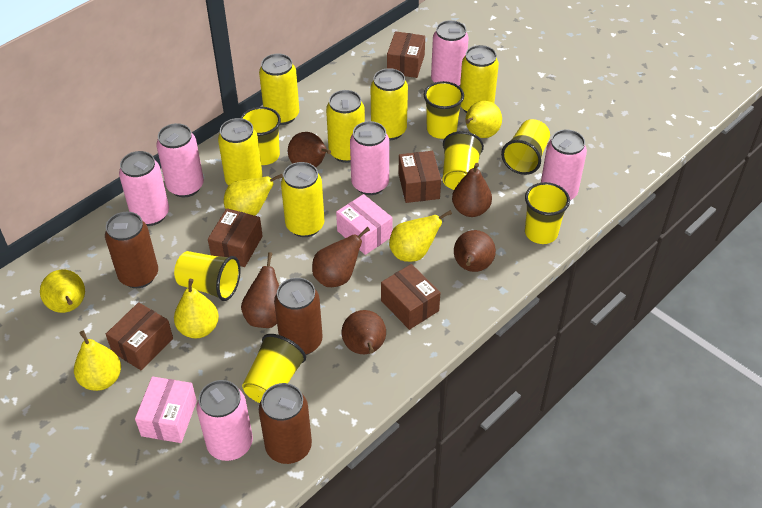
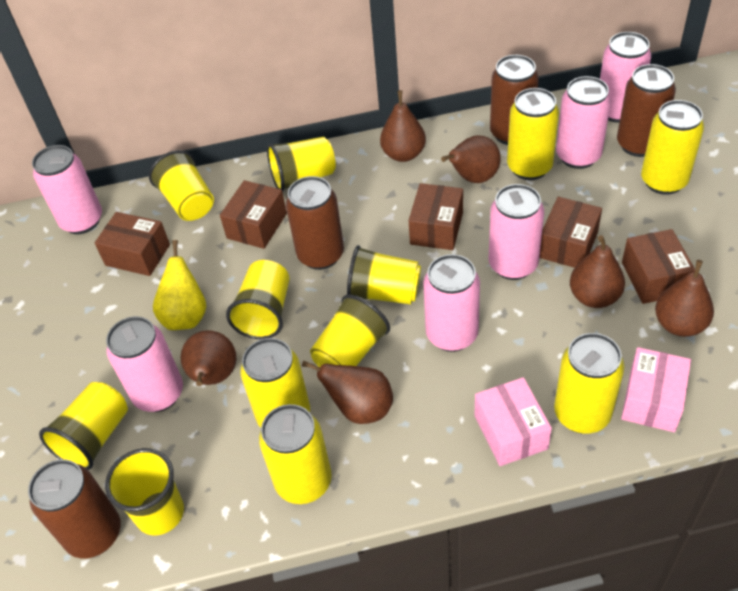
brown can: 3 -> 4
yellow can: 6 -> 5
yellow pear: 6 -> 1

